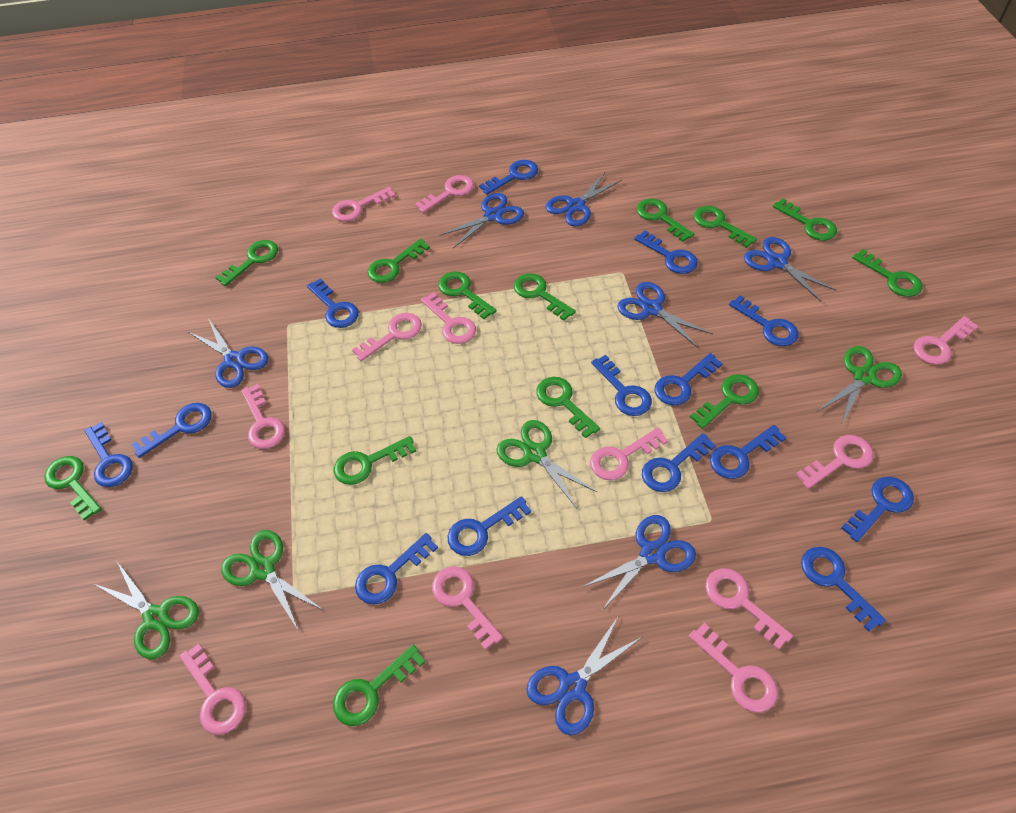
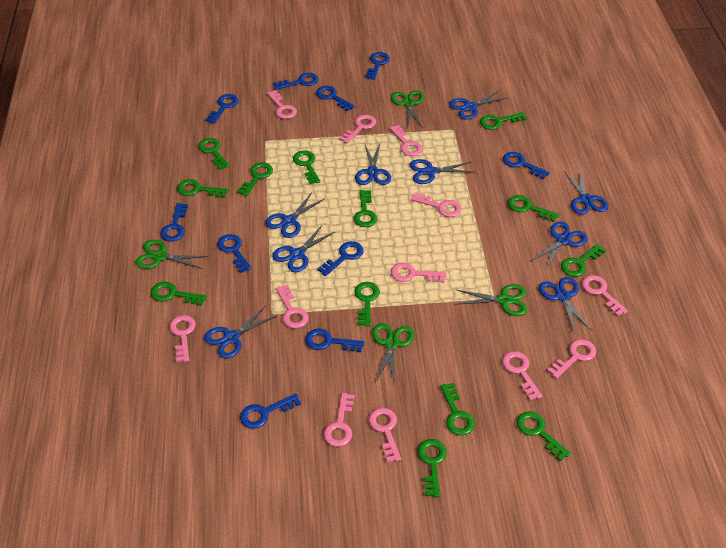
blue key: 14 -> 10
blue scissors: 7 -> 9

